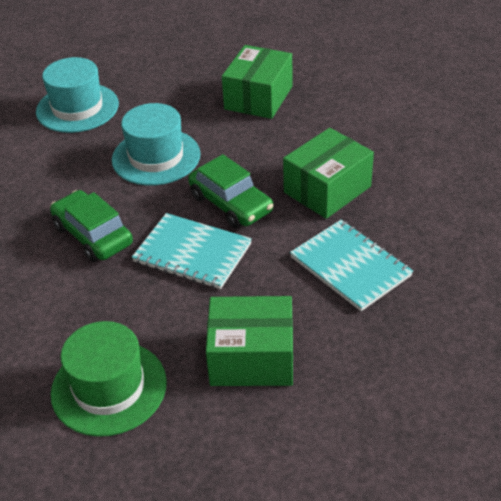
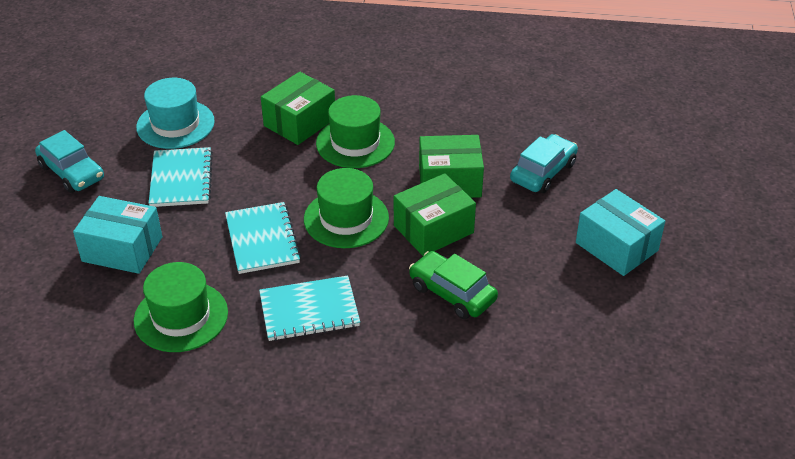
green car: 2 -> 1
green hat: 1 -> 3
turquoise box: 0 -> 2
turquoise car: 0 -> 2
turquoise hat: 2 -> 1
turquoise notebook: 2 -> 3

